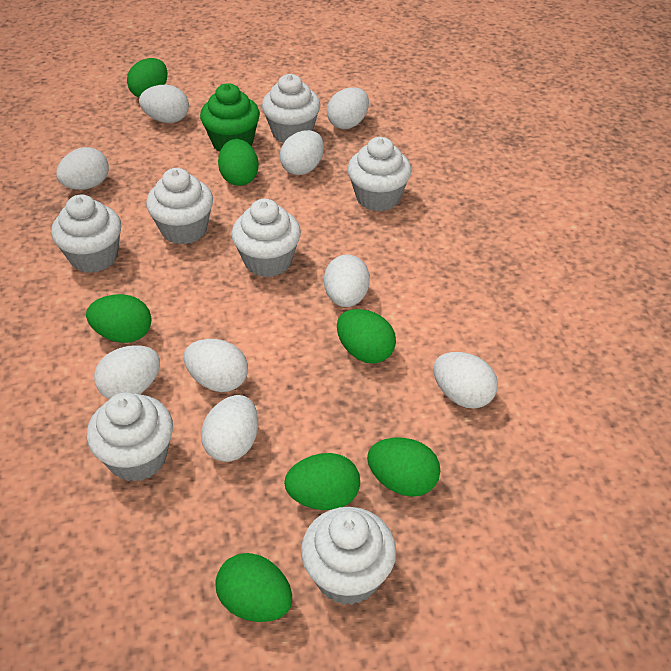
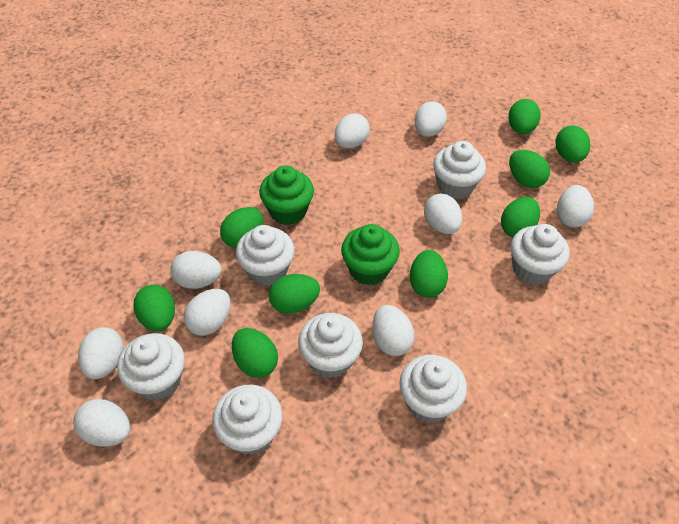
green cupcake: 1 -> 2
green egg: 7 -> 9

